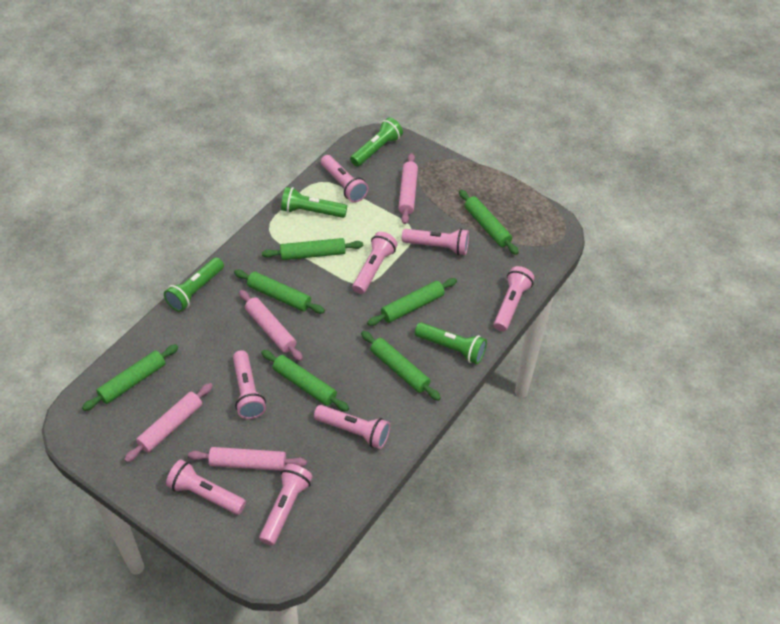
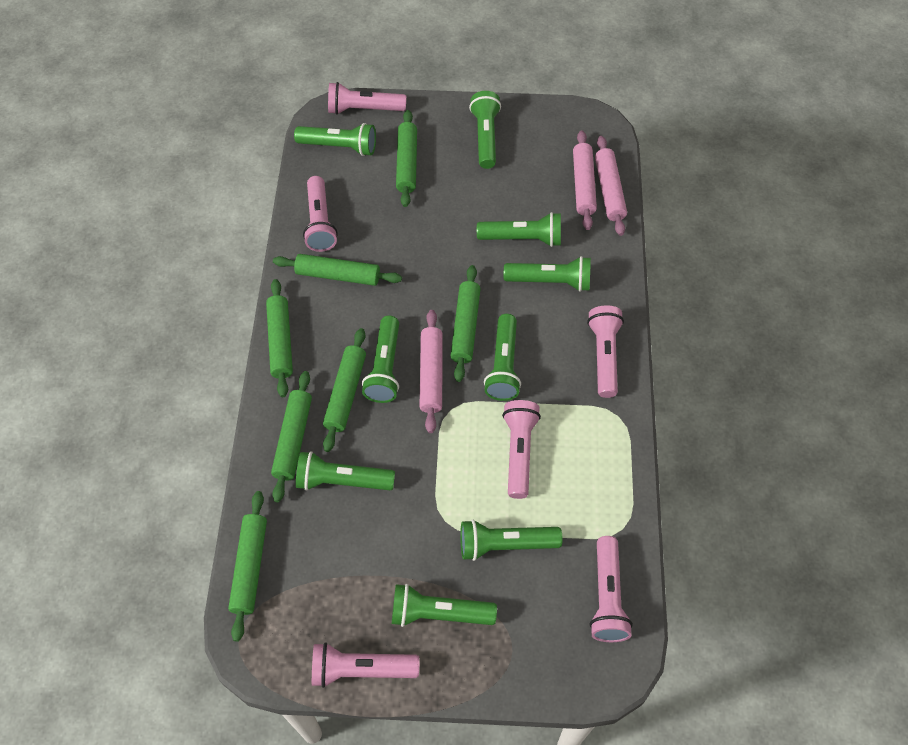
green flashlight: 4 -> 9
pink flashlight: 8 -> 6
pink rolling pin: 4 -> 3

